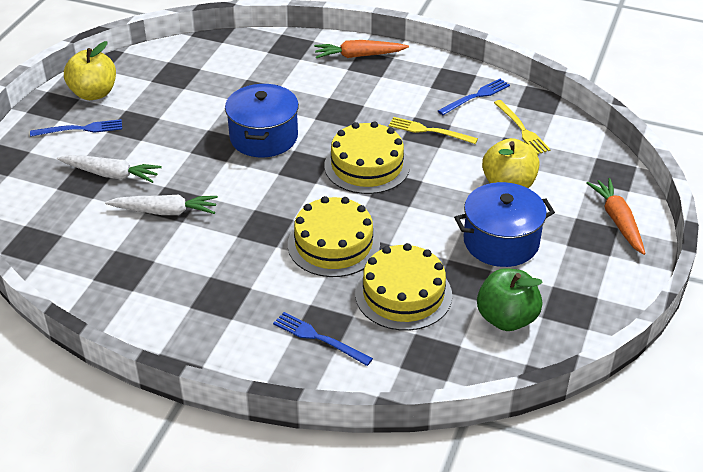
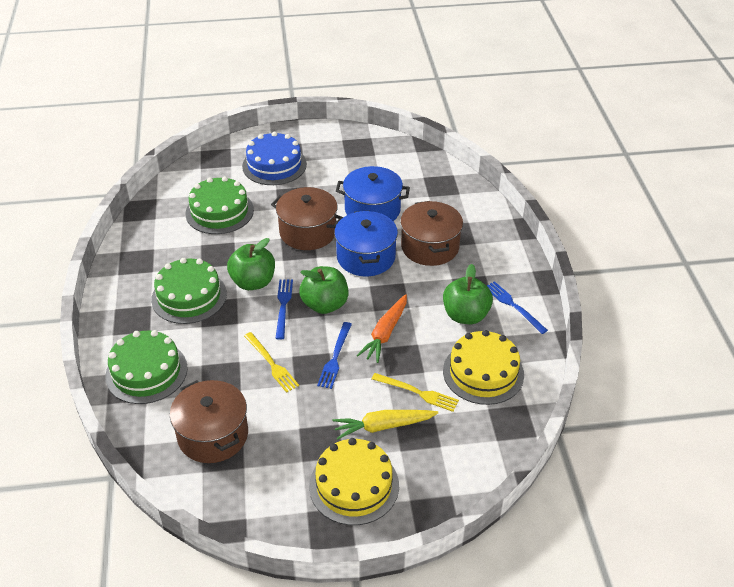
blue cake: 0 -> 1
brown pot: 0 -> 3
green apple: 1 -> 3
green cake: 0 -> 3
orange carrot: 2 -> 1
white carrot: 2 -> 0
yellow apple: 2 -> 0
yellow cake: 3 -> 2
yellow carrot: 0 -> 1

